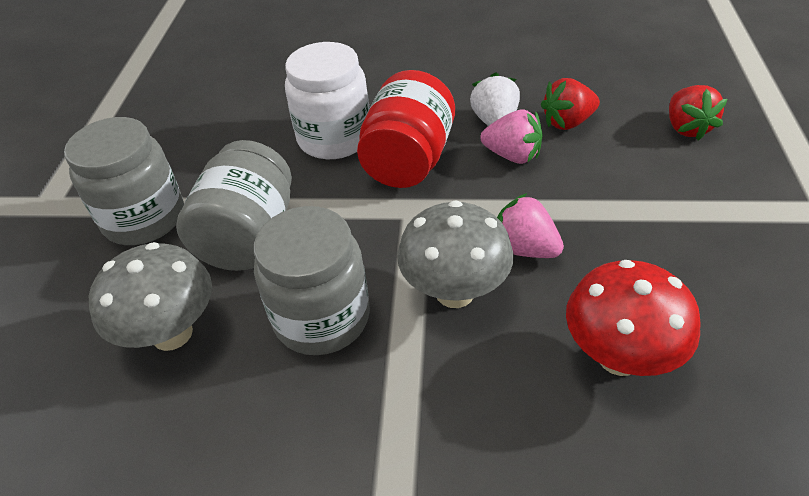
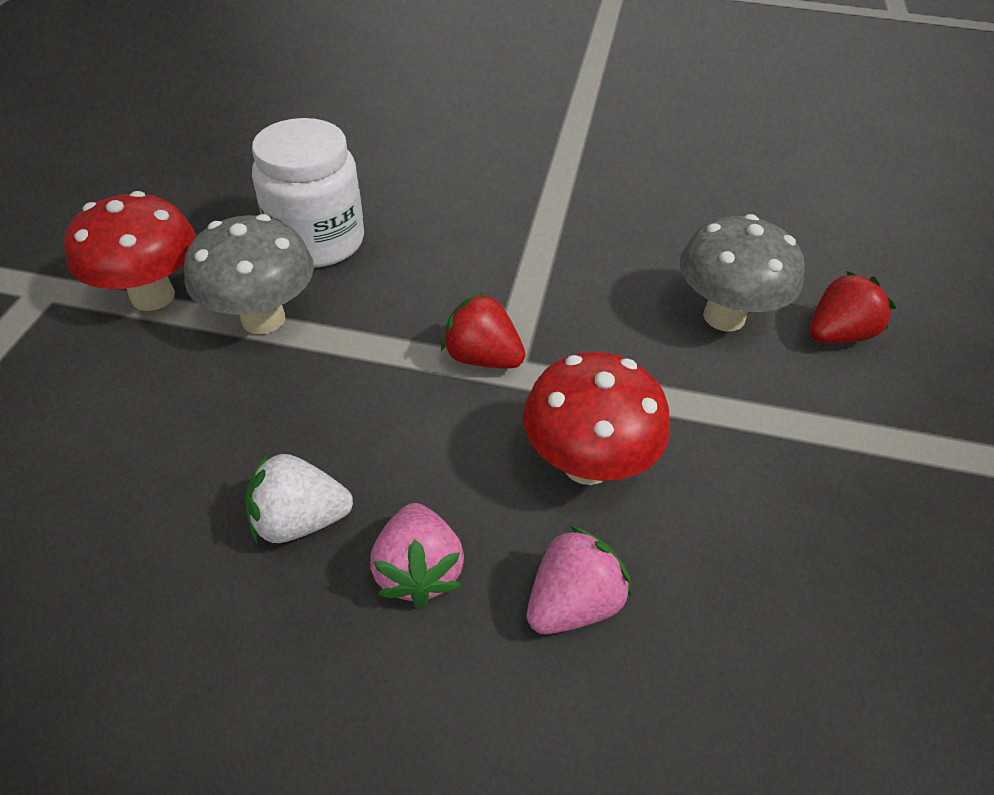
grey jar: 3 -> 0
red jar: 1 -> 0
red mushroom: 1 -> 2

